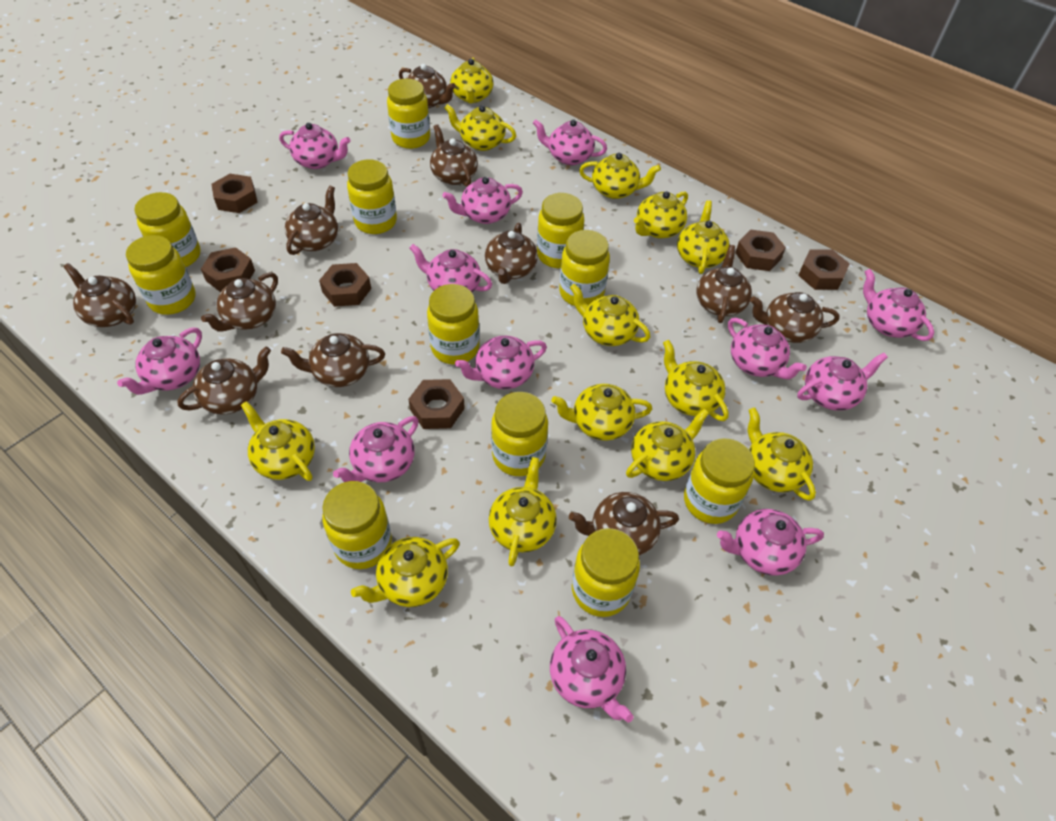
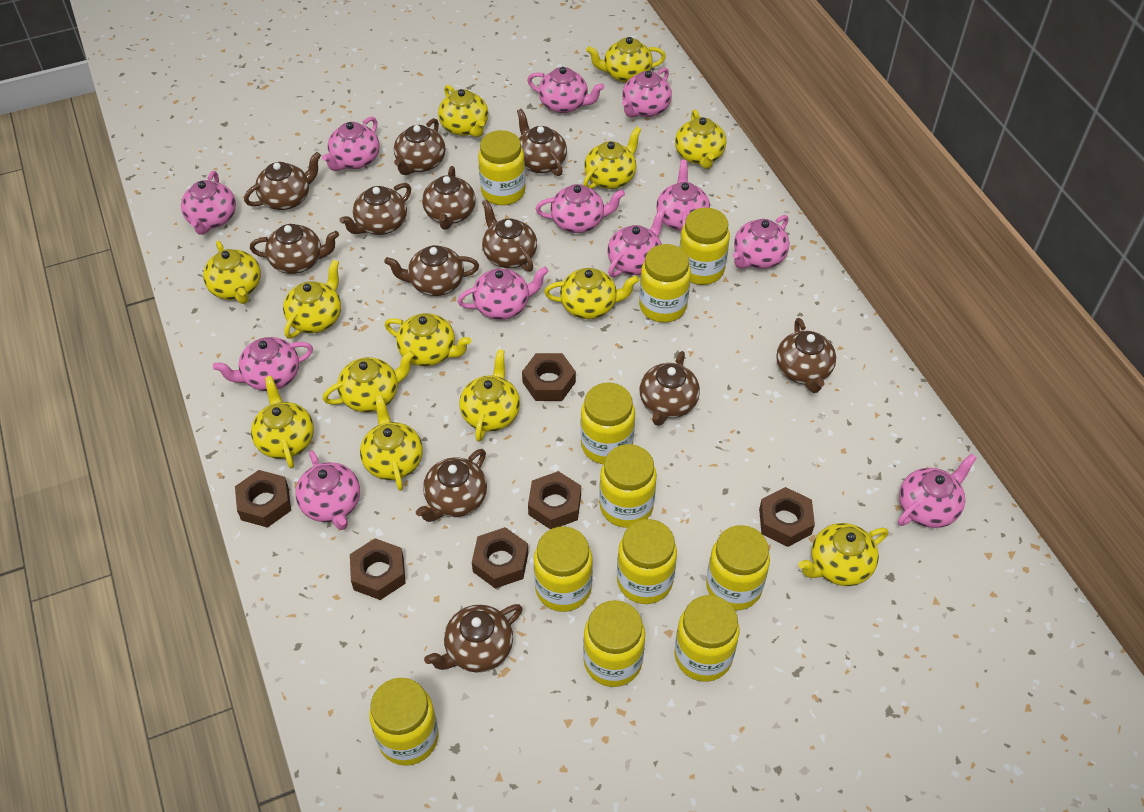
brown teapot: 11 -> 12

